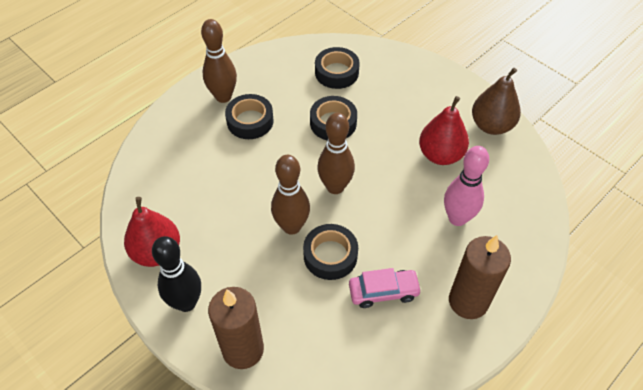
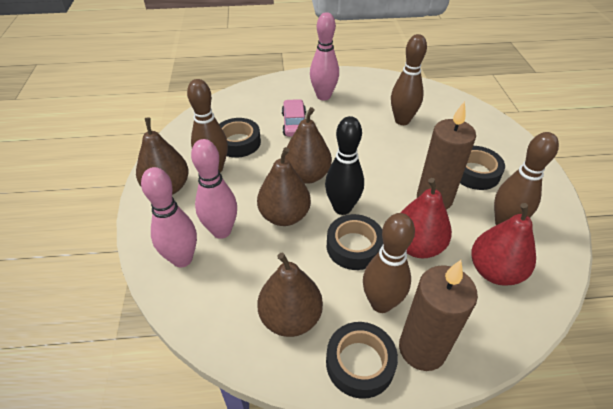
brown bowling pin: 3 -> 4
brown pear: 1 -> 4
pink bowling pin: 1 -> 3

